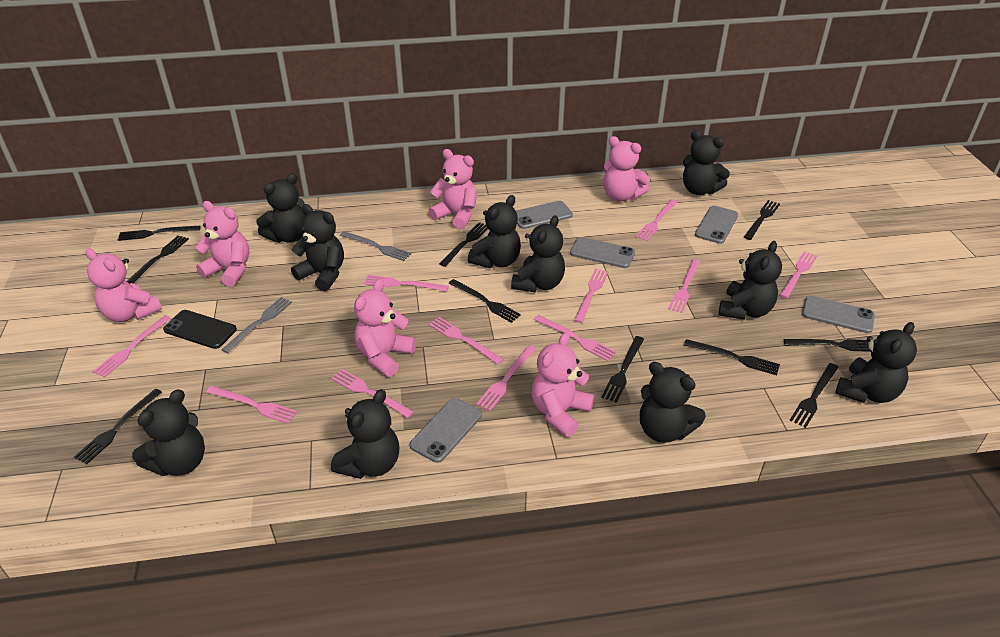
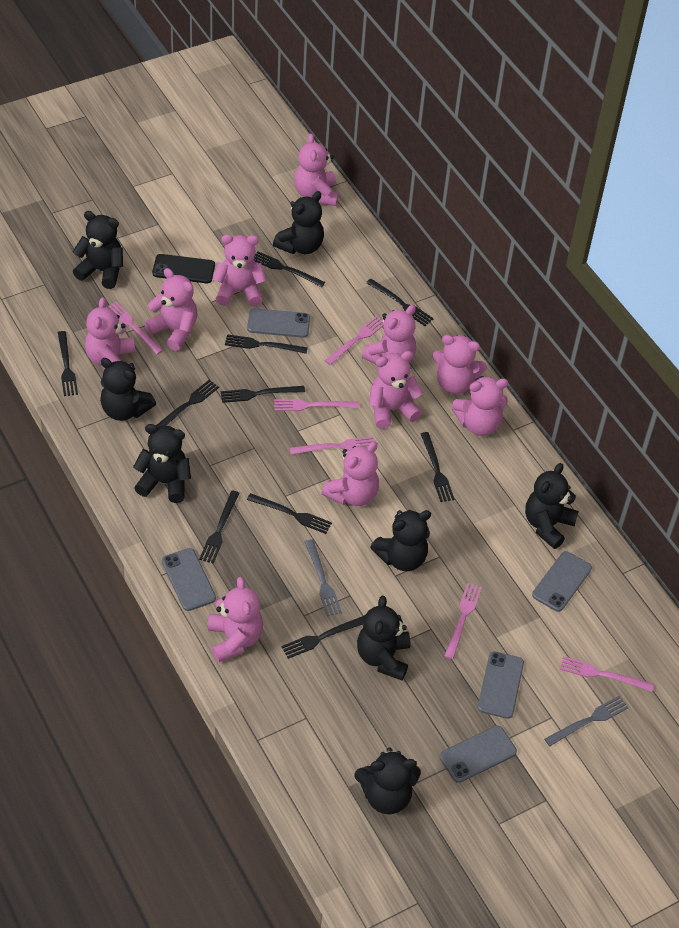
black teddy bear: 10 -> 8
pink fork: 11 -> 6
pink teddy bear: 6 -> 10

